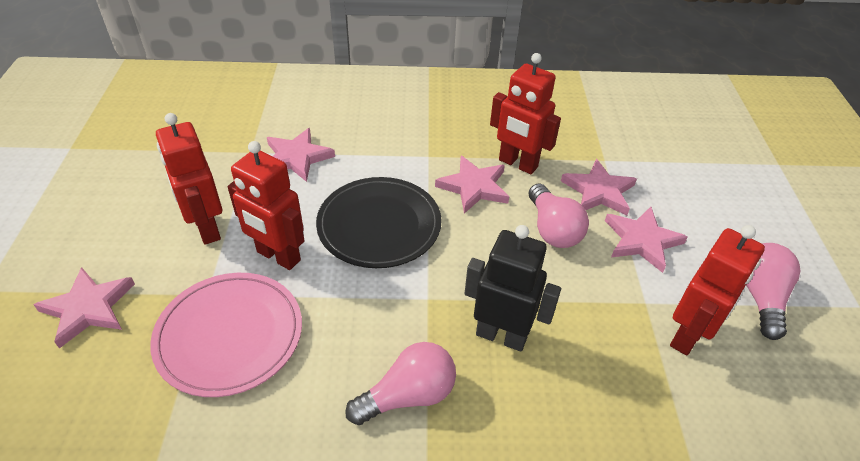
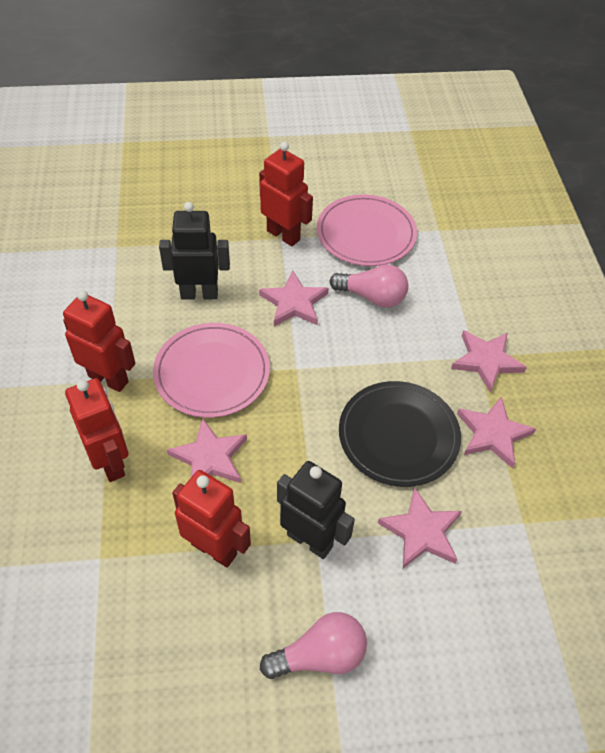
black robot: 1 -> 2
pink light bulb: 3 -> 2
pink plate: 1 -> 2

